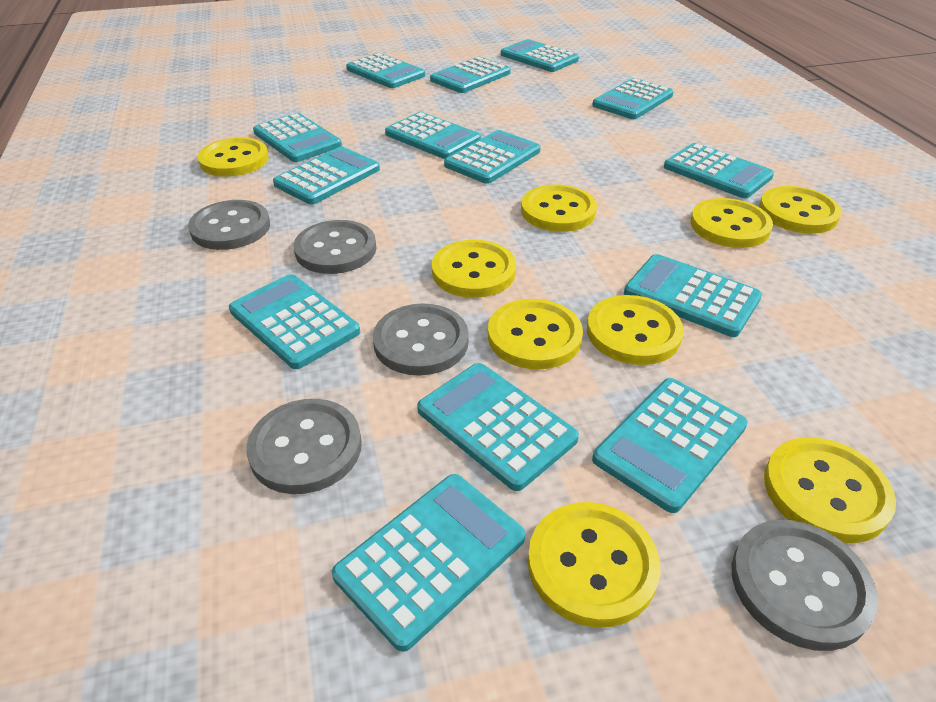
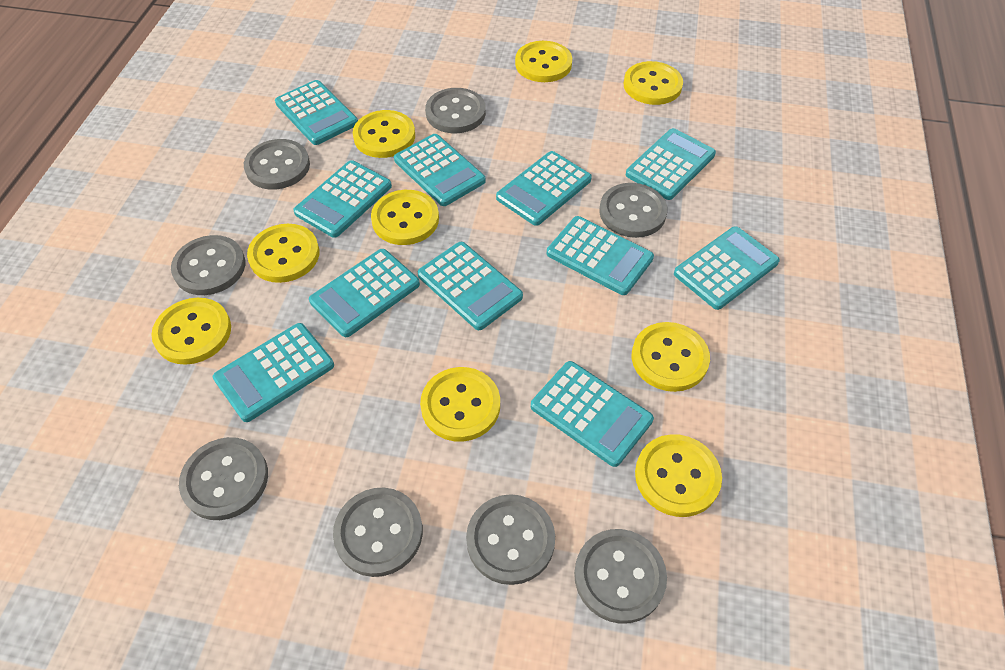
grey button: 5 -> 8
turquoise calculator: 14 -> 11

